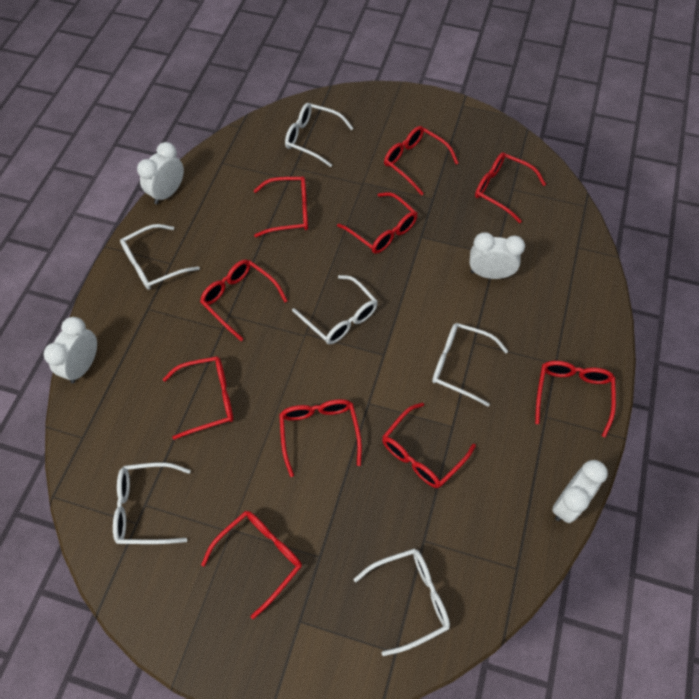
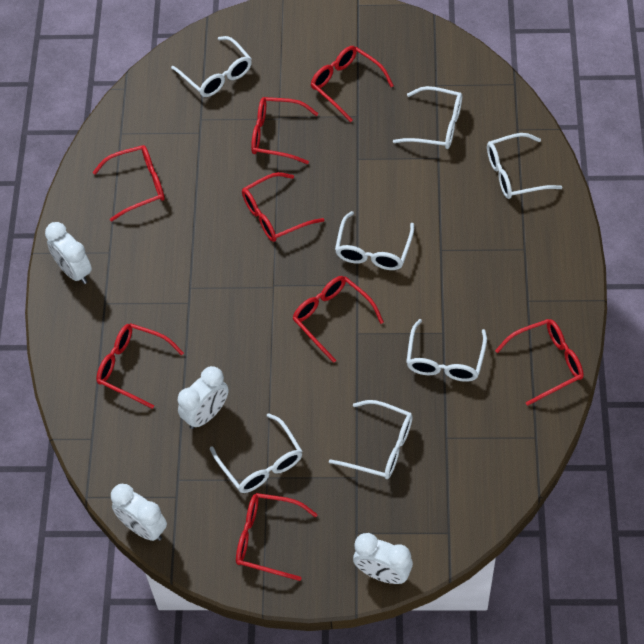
red glasses: 10 -> 8
white glasses: 6 -> 7

